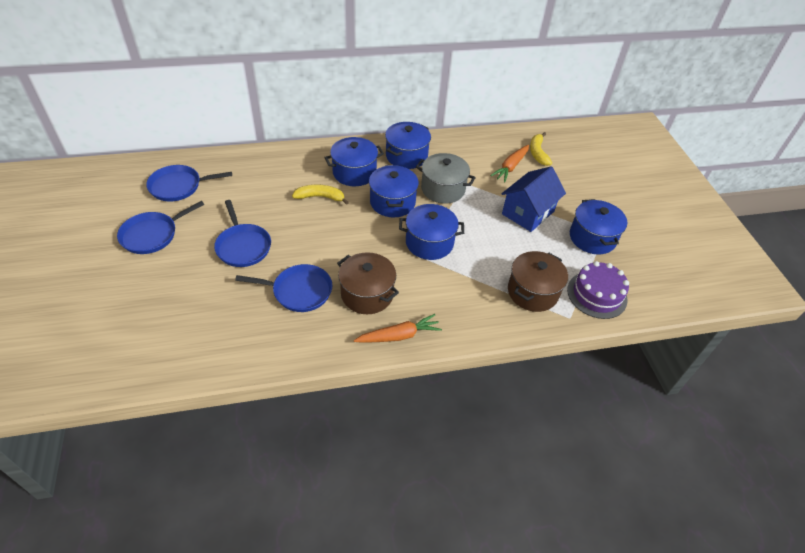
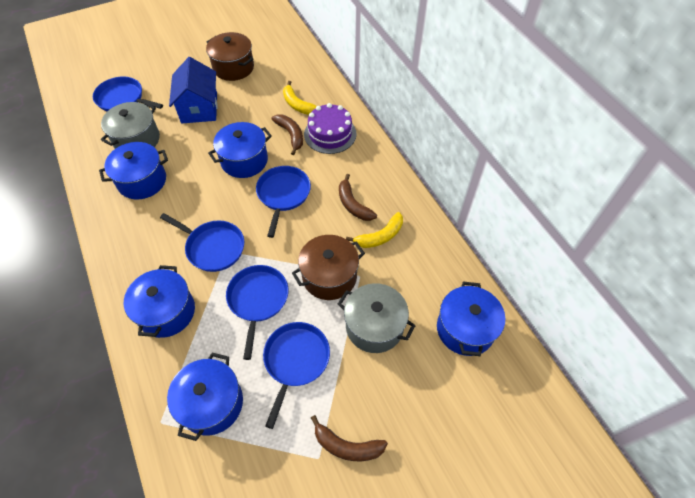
blue pan: 4 -> 5
brown banana: 0 -> 3
grey pot: 1 -> 2
orange carrot: 2 -> 0

